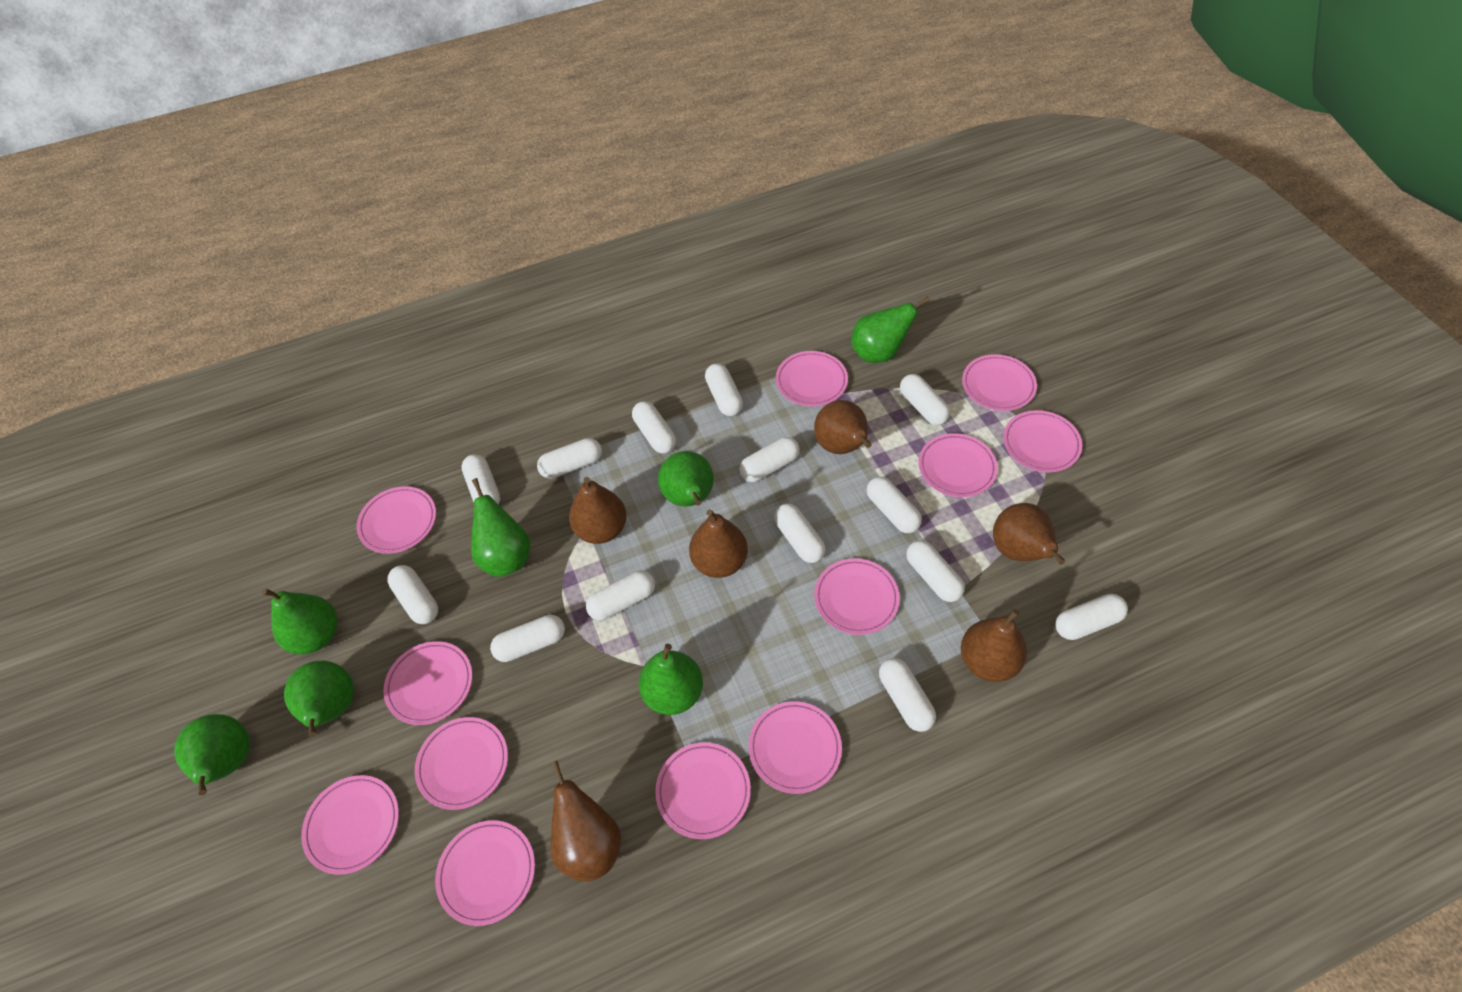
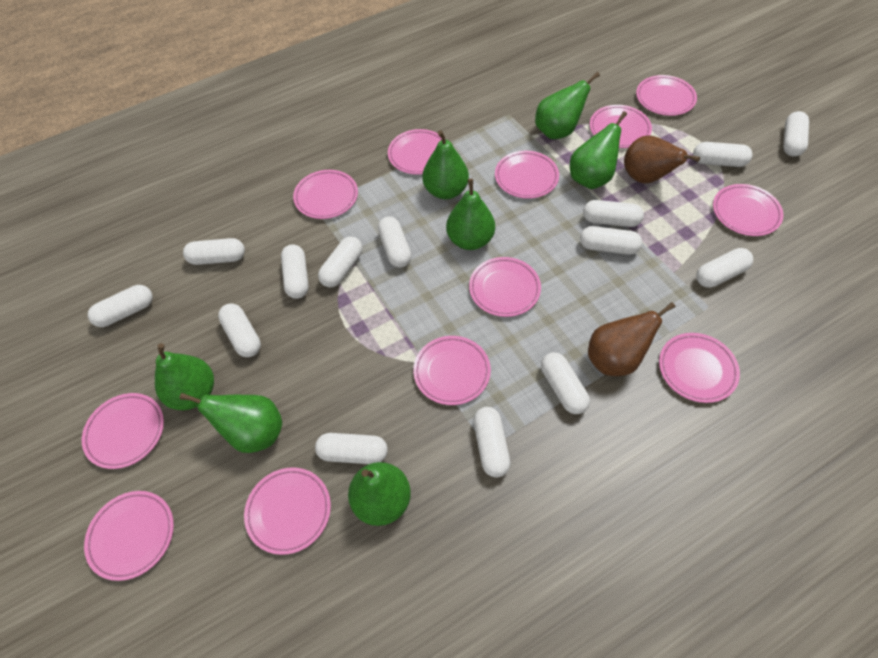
brown pear: 6 -> 2

